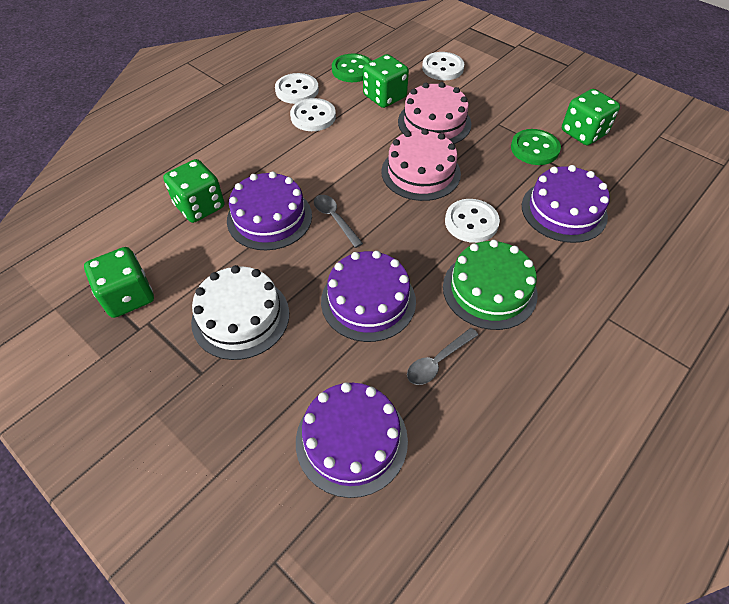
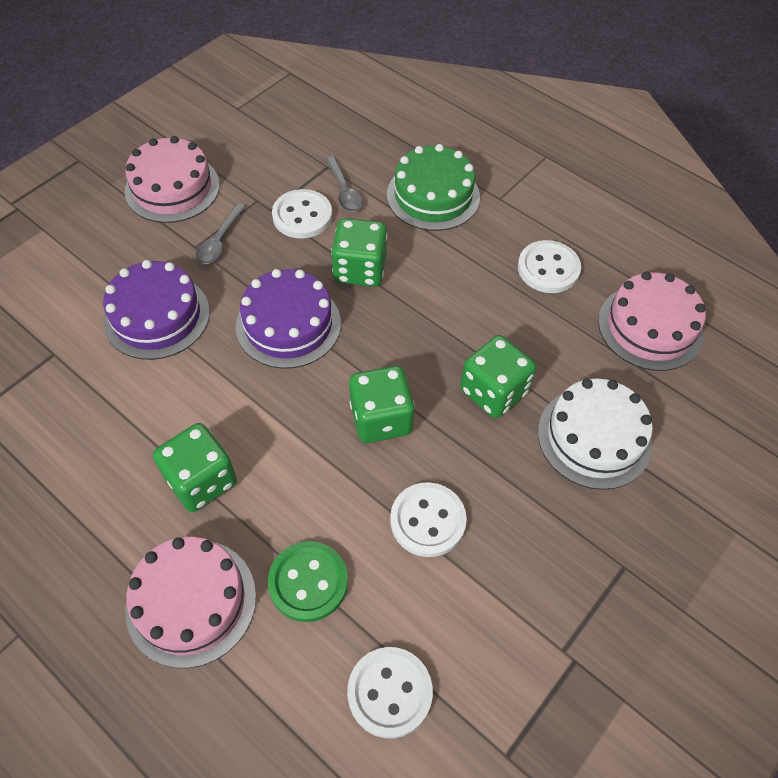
green button: 2 -> 1
pink cake: 2 -> 3
purple cake: 4 -> 2

